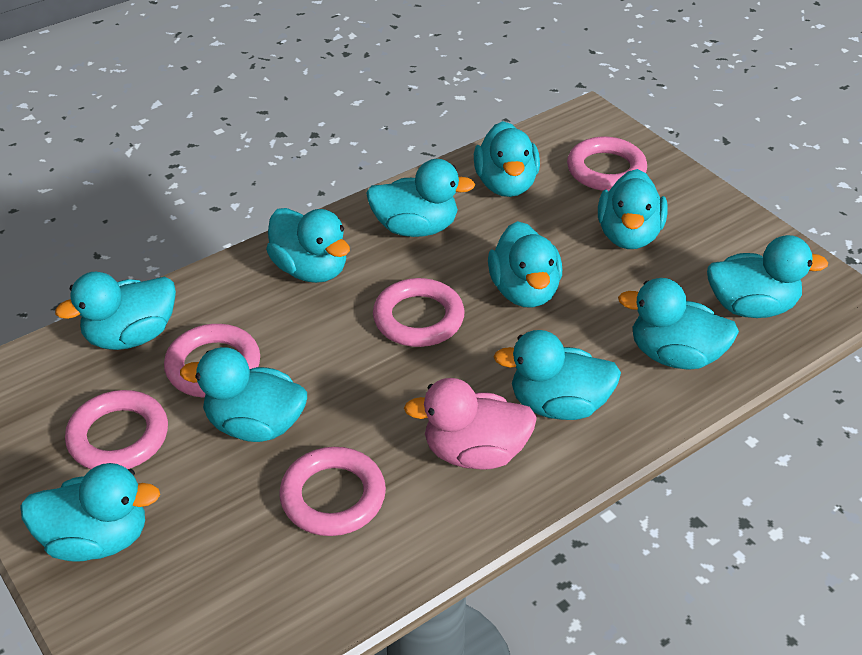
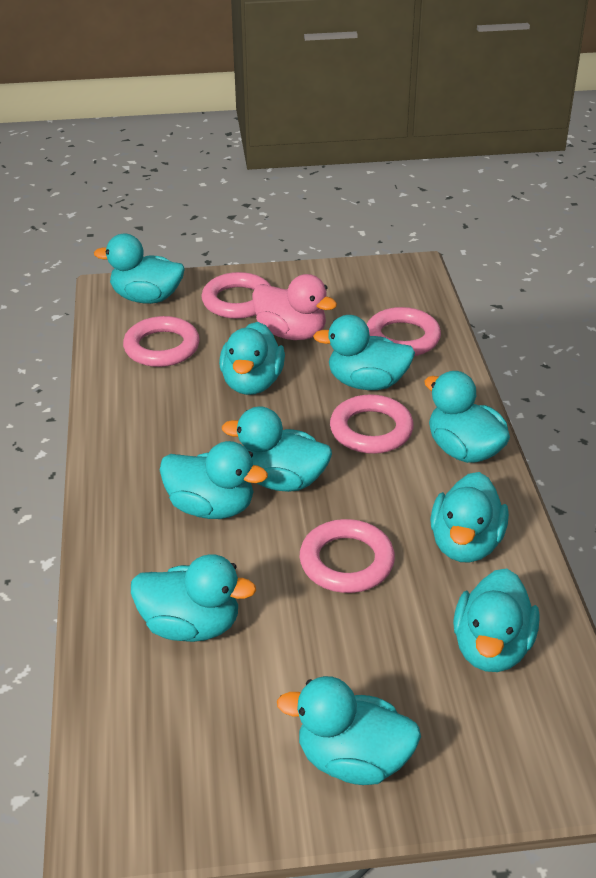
turquoise duck: 11 -> 10

